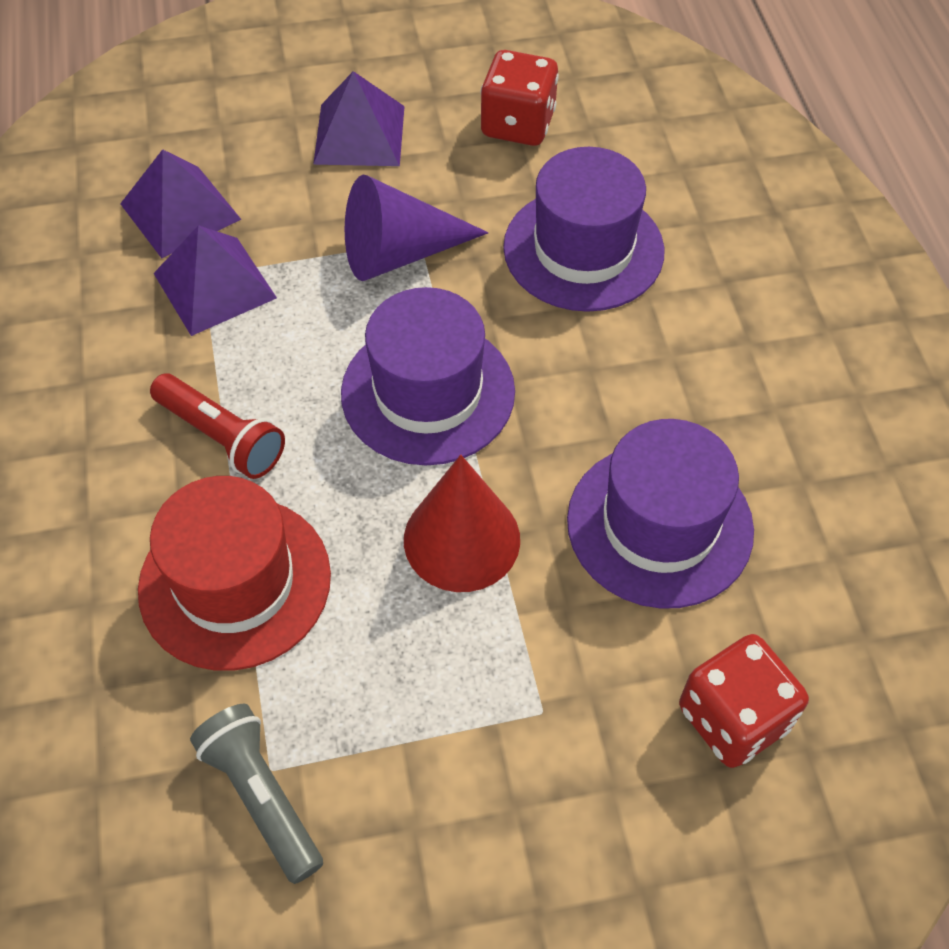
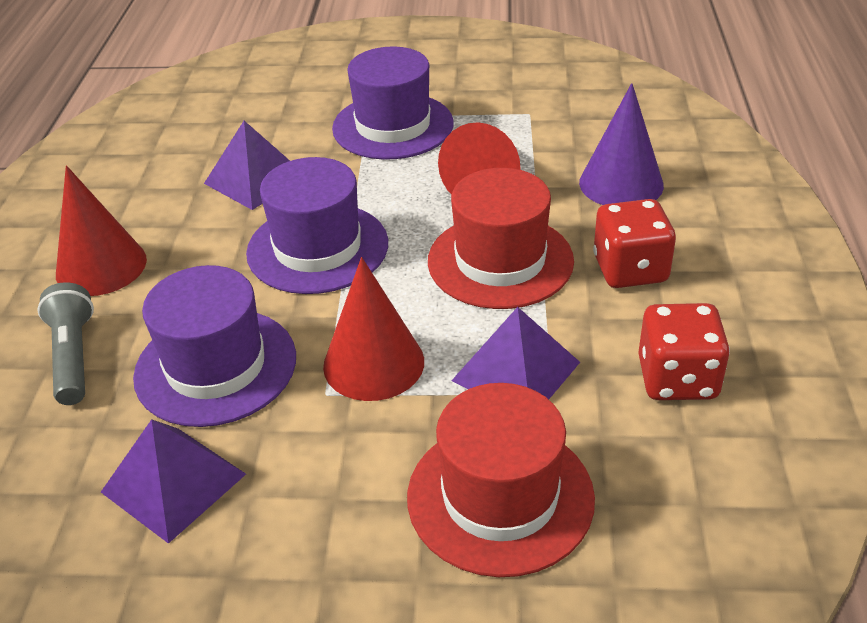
red cone: 1 -> 3
red flashlight: 1 -> 0
red hat: 1 -> 2

